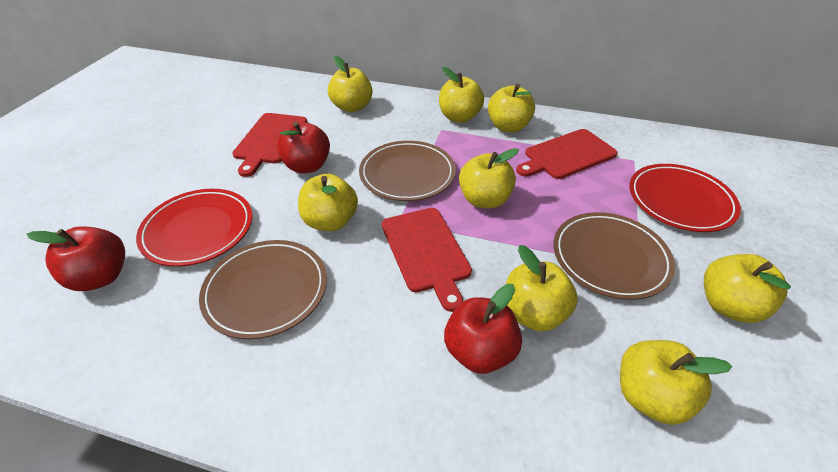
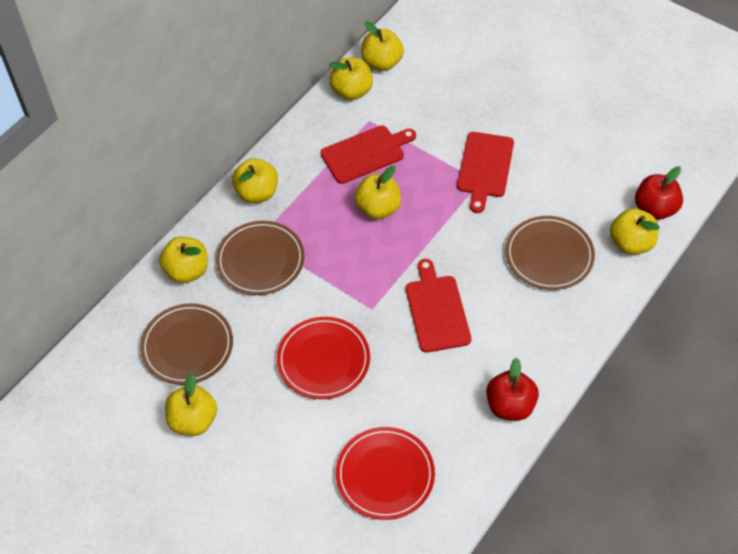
red apple: 3 -> 2
yellow apple: 8 -> 7

